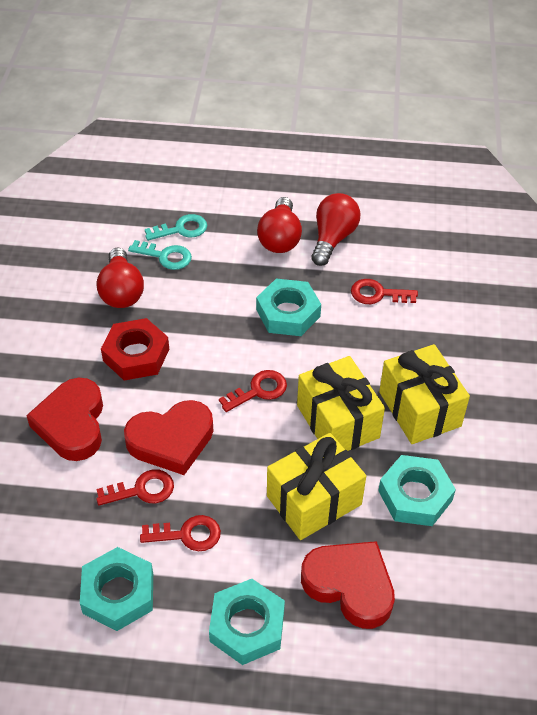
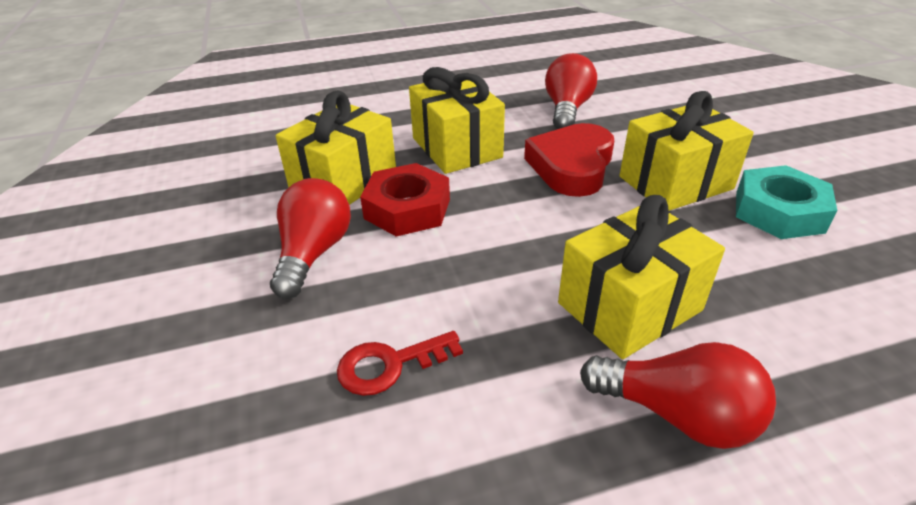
red heart: 3 -> 1
red key: 4 -> 1
turquoise key: 2 -> 0
turquoise nut: 4 -> 1
yellow gift: 3 -> 4

